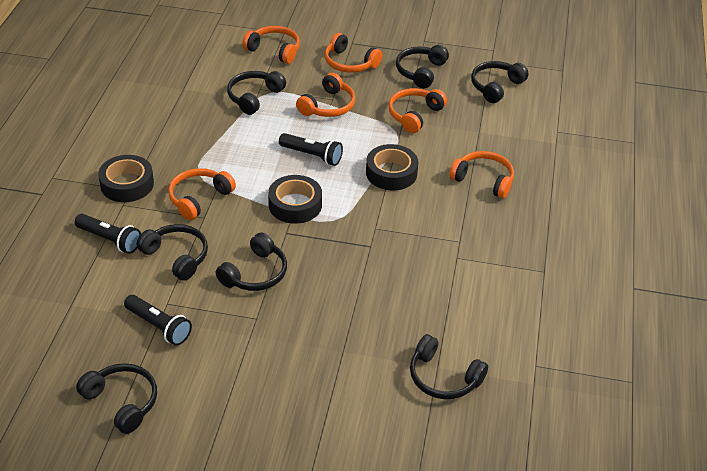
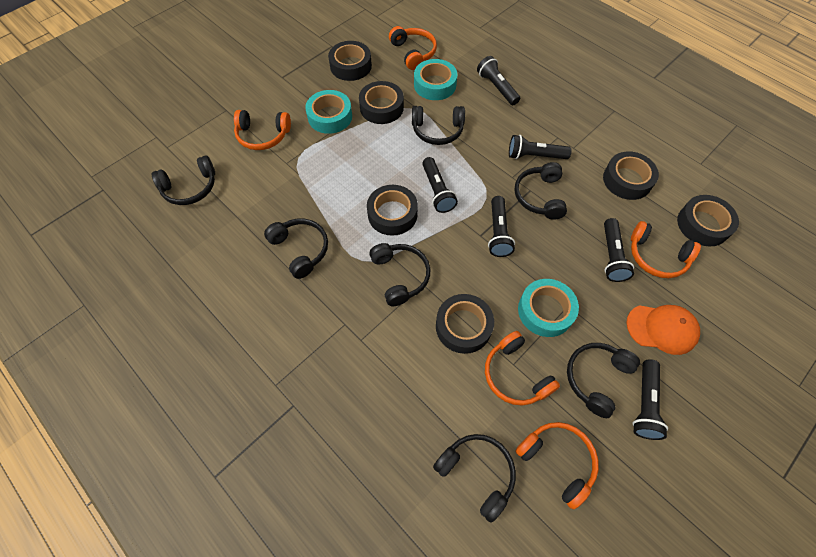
black flashlight: 3 -> 6
black tape: 3 -> 6
orange cap: 0 -> 1
orange headphones: 6 -> 5
turquoise tape: 0 -> 3

